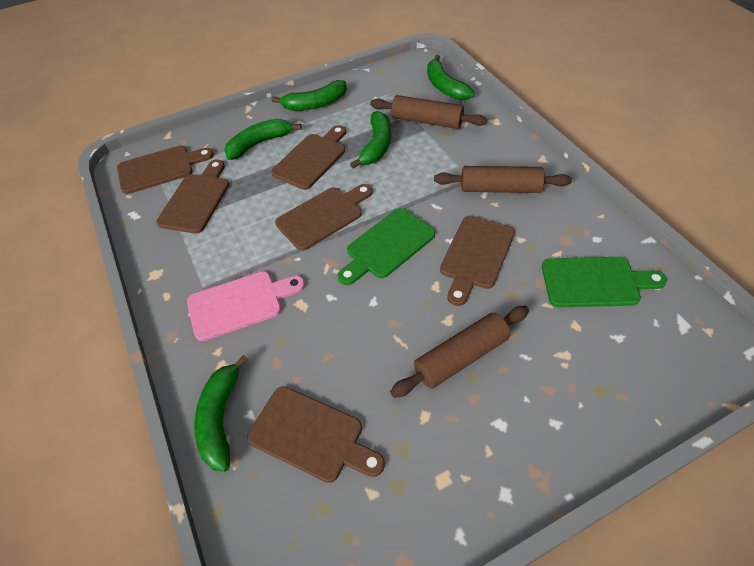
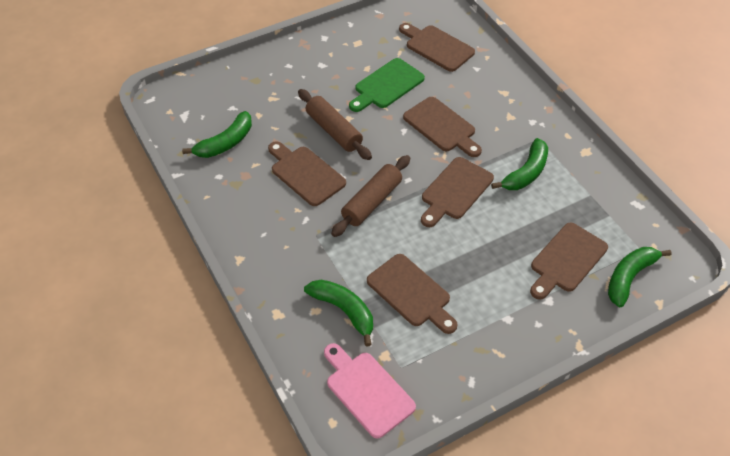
brown rolling pin: 3 -> 2
green banana: 5 -> 4
green cutting board: 2 -> 1

